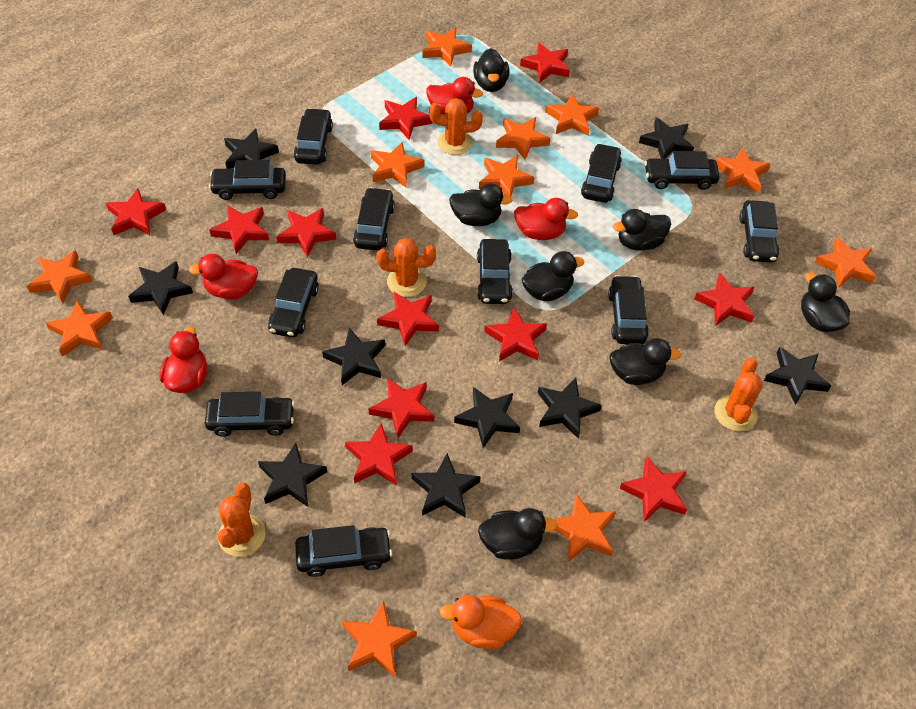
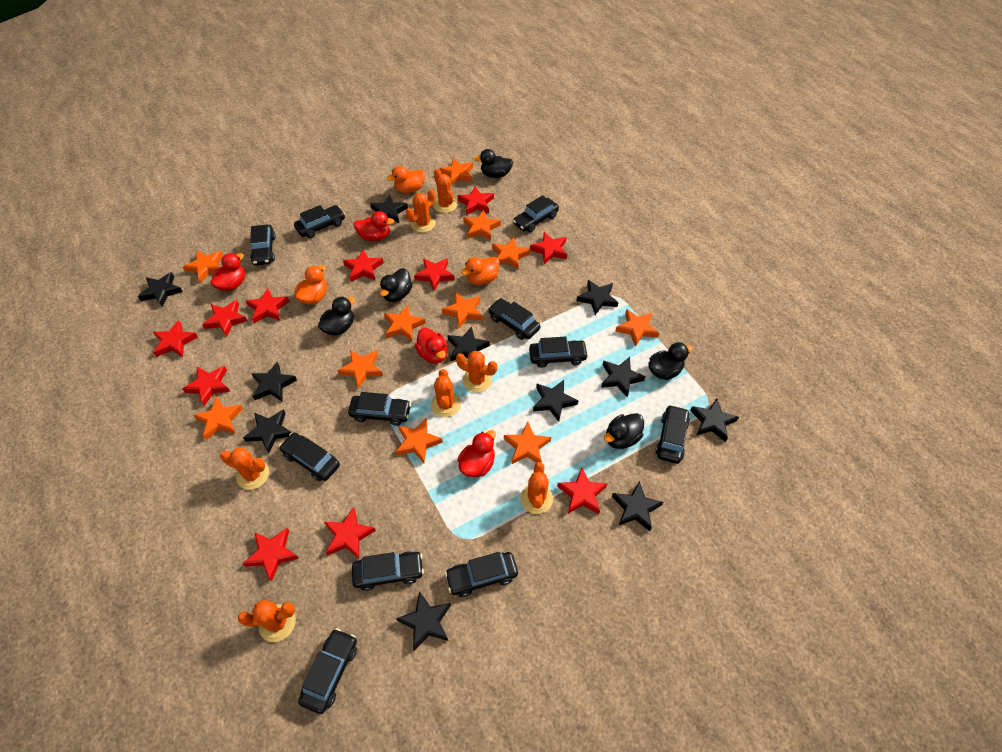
black duck: 7 -> 5
black star: 9 -> 11
orange cactus: 4 -> 7
orange duck: 1 -> 3

